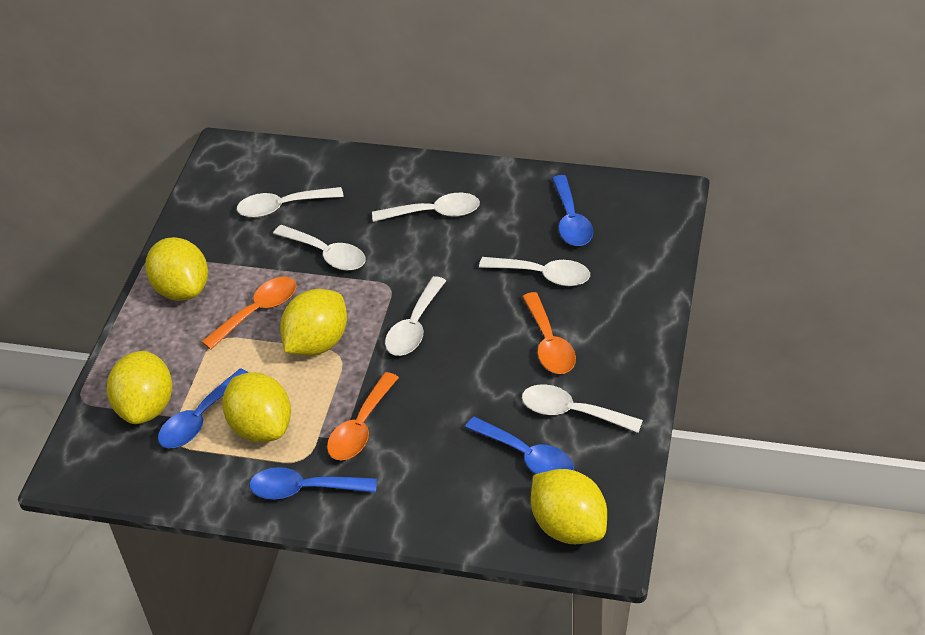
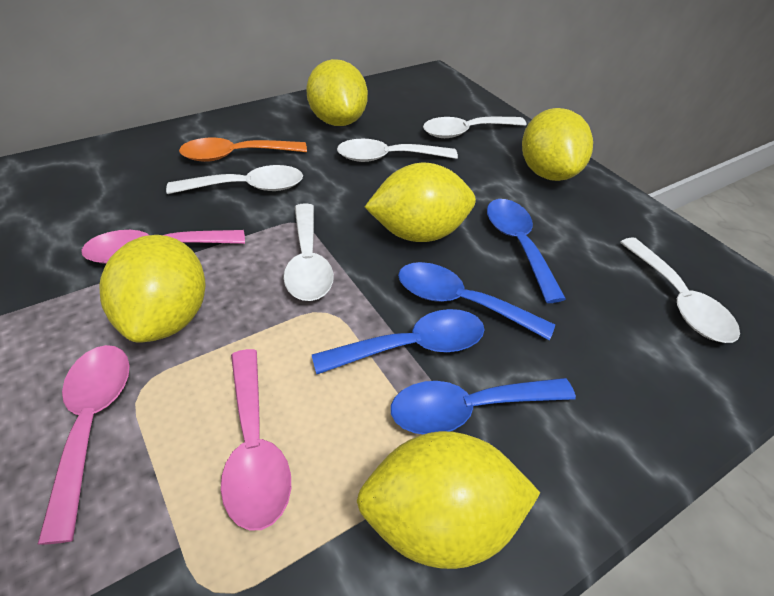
orange spoon: 3 -> 1
pink spoon: 0 -> 3
white spoon: 6 -> 5

